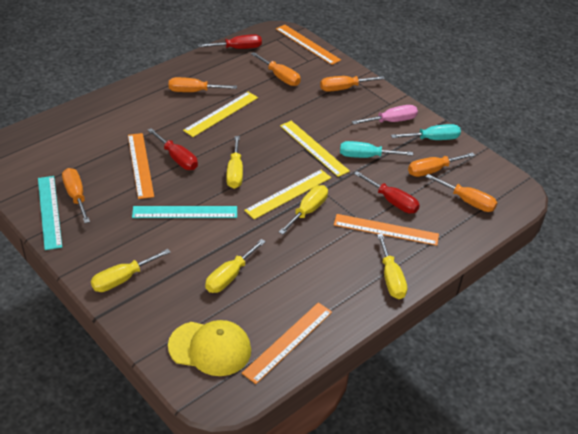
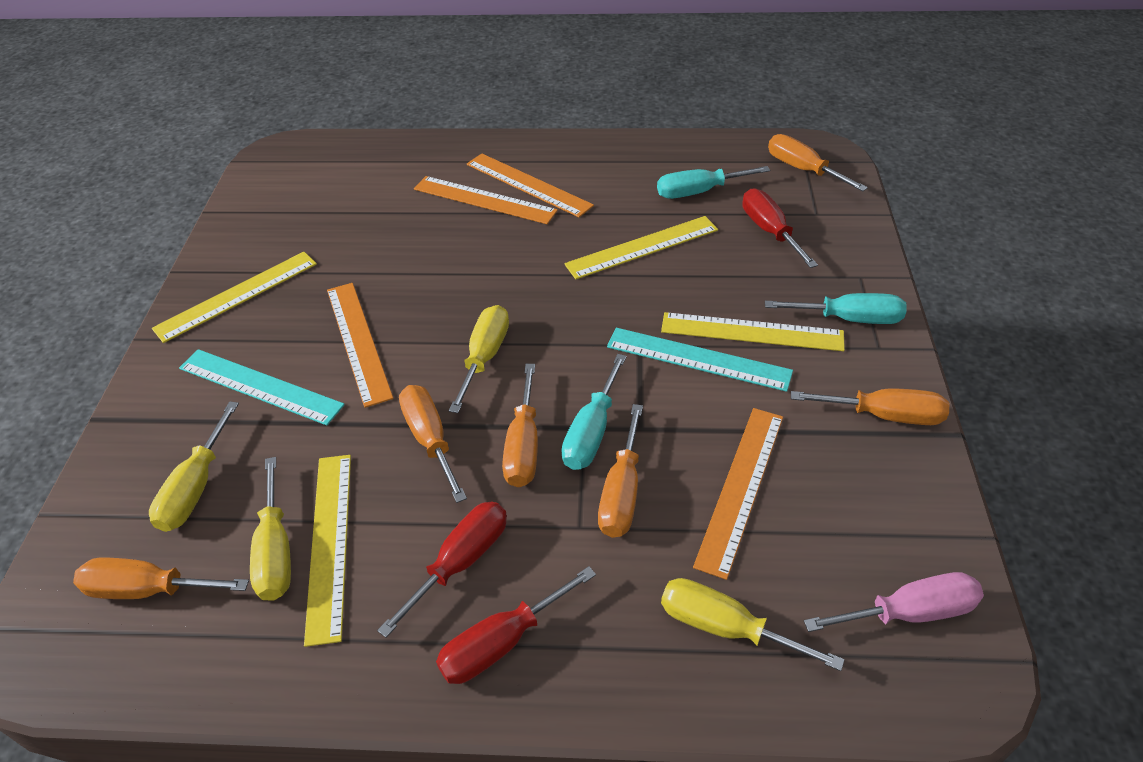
turquoise screwdriver: 2 -> 3
yellow cap: 1 -> 0
yellow ruler: 3 -> 4
yellow screwdriver: 5 -> 4

